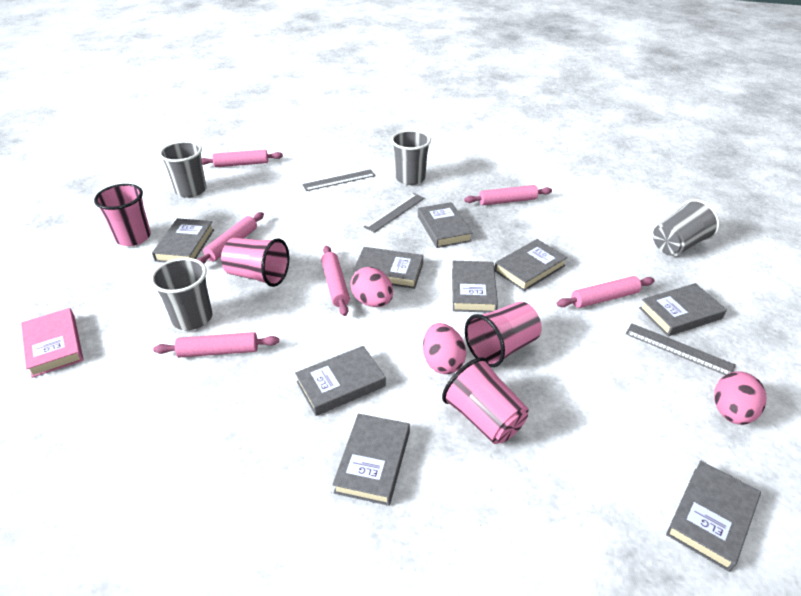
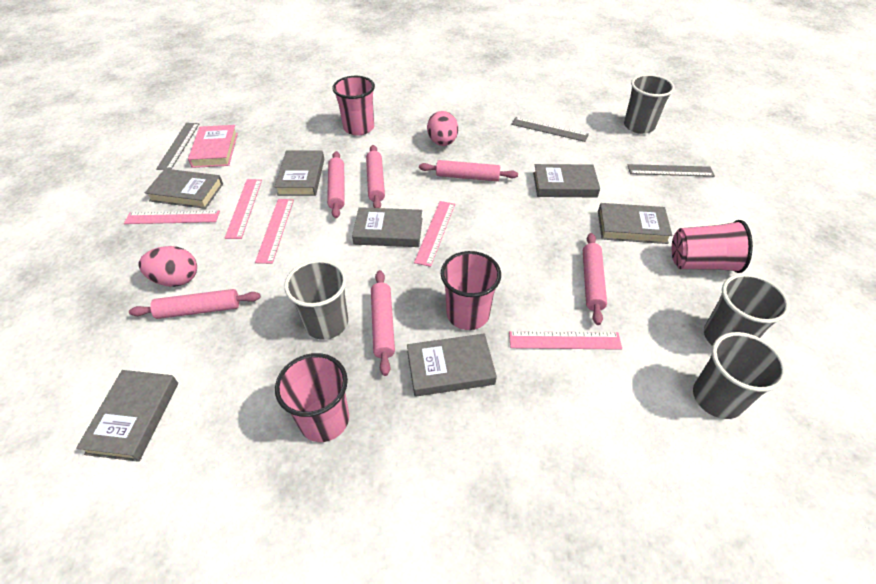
grey book: 9 -> 7
pink egg: 3 -> 2
pink ruler: 0 -> 5

